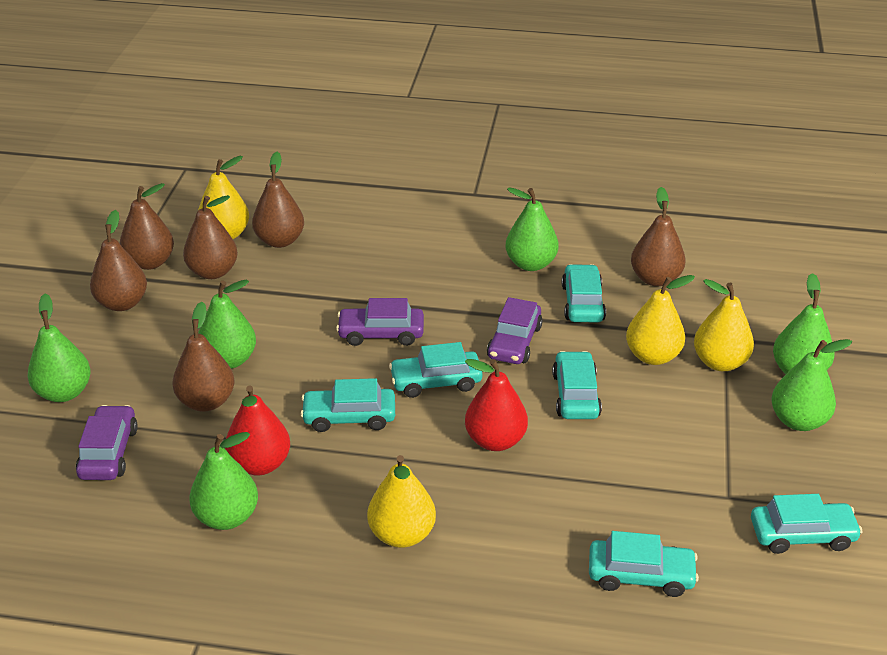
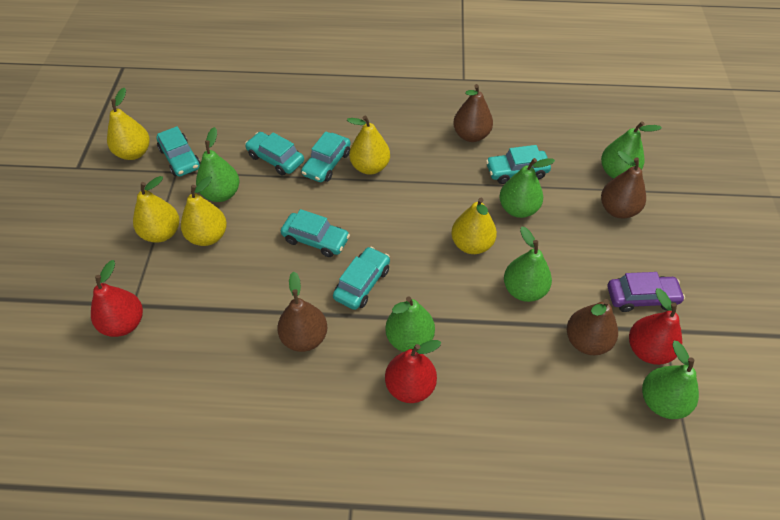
brown pear: 6 -> 4
purple car: 3 -> 1
red pear: 2 -> 3
yellow pear: 4 -> 5

